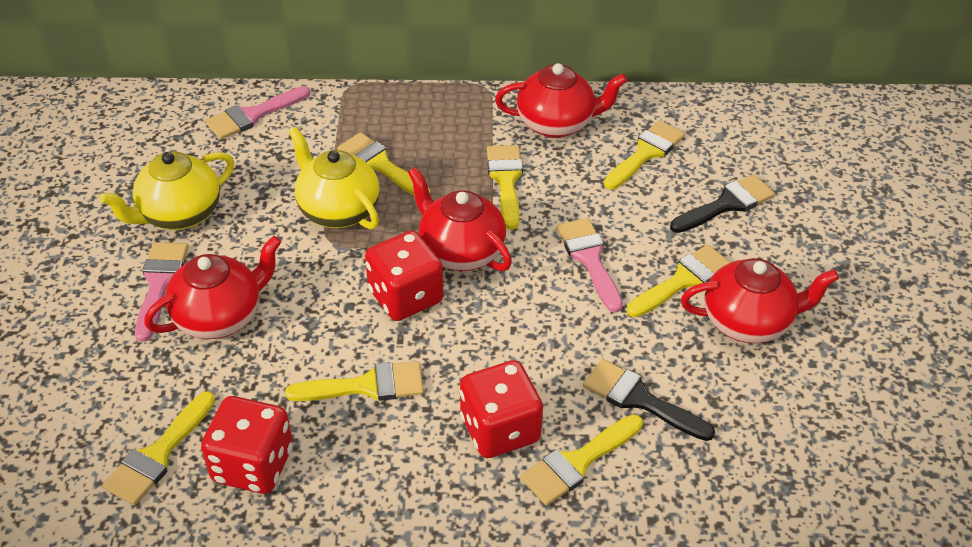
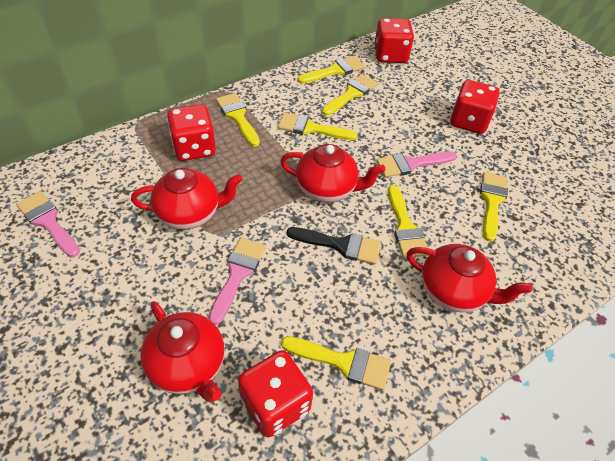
black brush: 2 -> 1
red dice: 3 -> 4
yellow teapot: 2 -> 0

